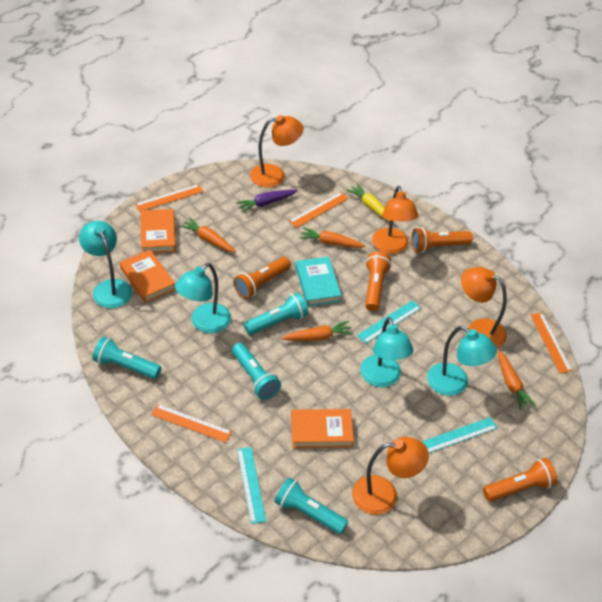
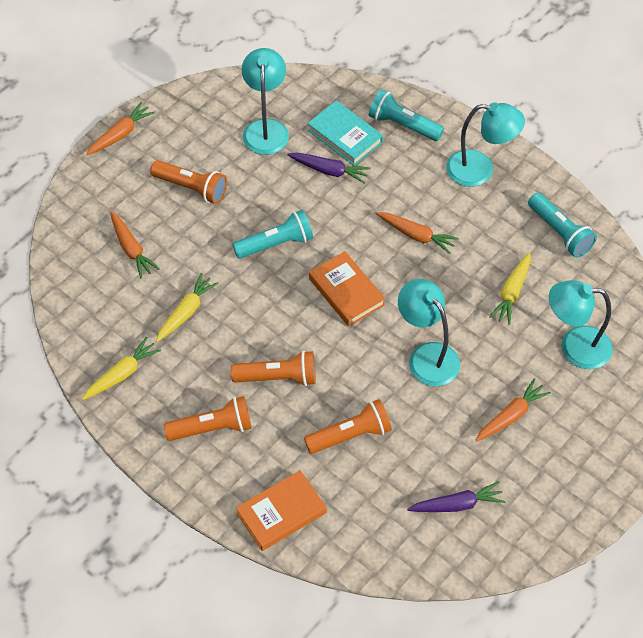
orange book: 3 -> 2
orange lamp: 4 -> 0
orange ruler: 4 -> 0
purple carrot: 1 -> 2
turquoise flashlight: 4 -> 3
turquoise ruler: 3 -> 0
yellow carrot: 1 -> 3

